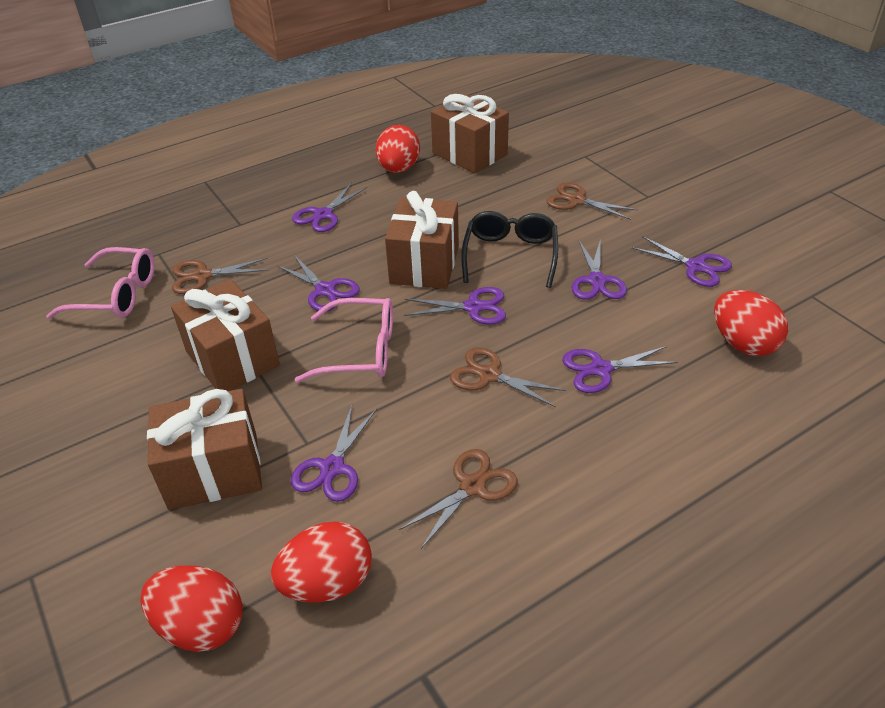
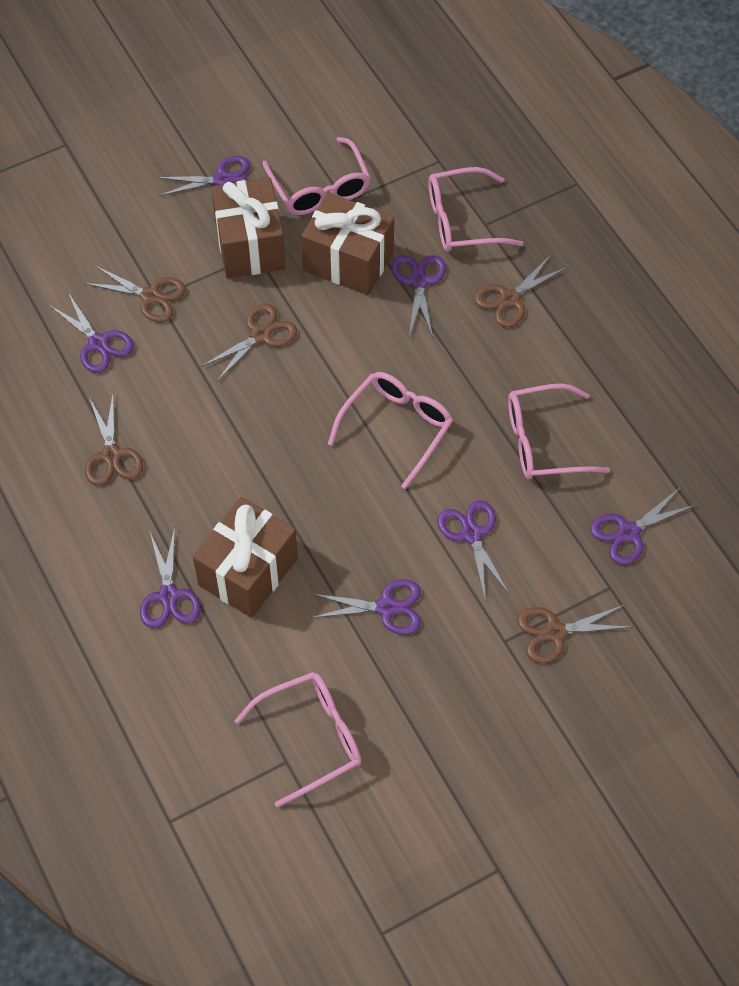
black glasses: 1 -> 0
brown gift: 4 -> 3
brown scissors: 4 -> 5
pink glasses: 2 -> 5
red egg: 4 -> 0

